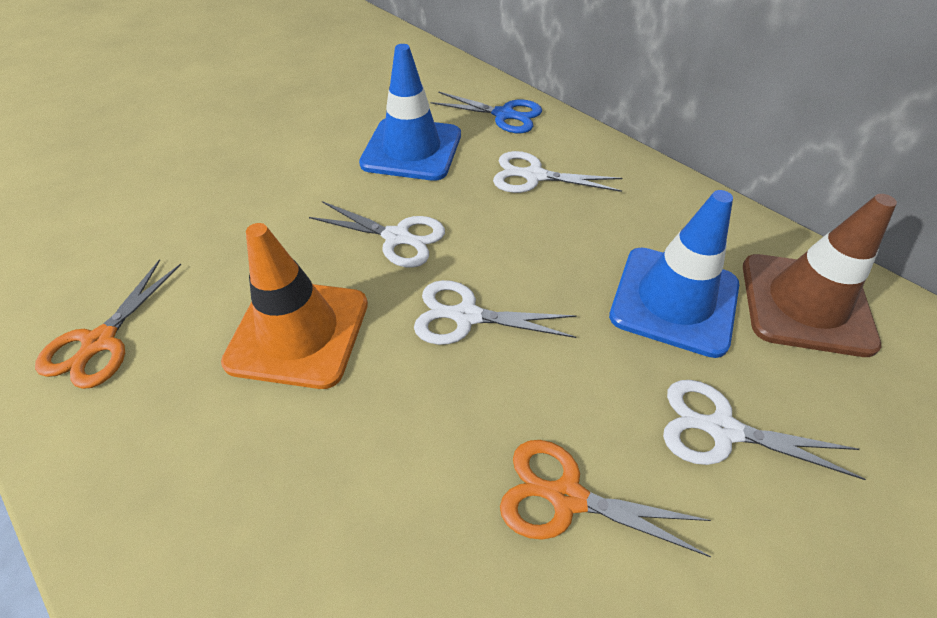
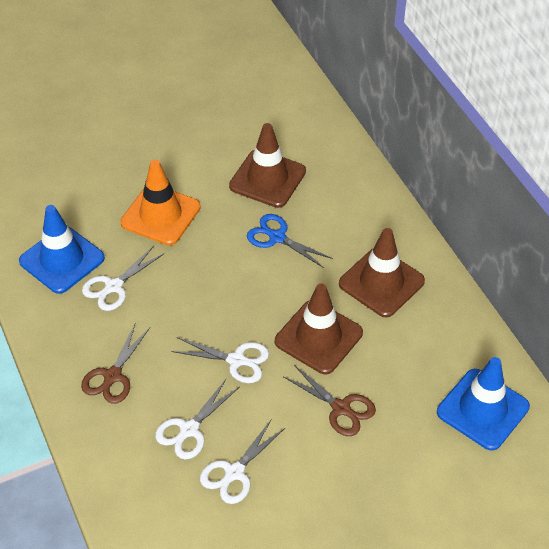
brown scissors: 0 -> 2
brown traffic cone: 1 -> 3
orange scissors: 2 -> 0

